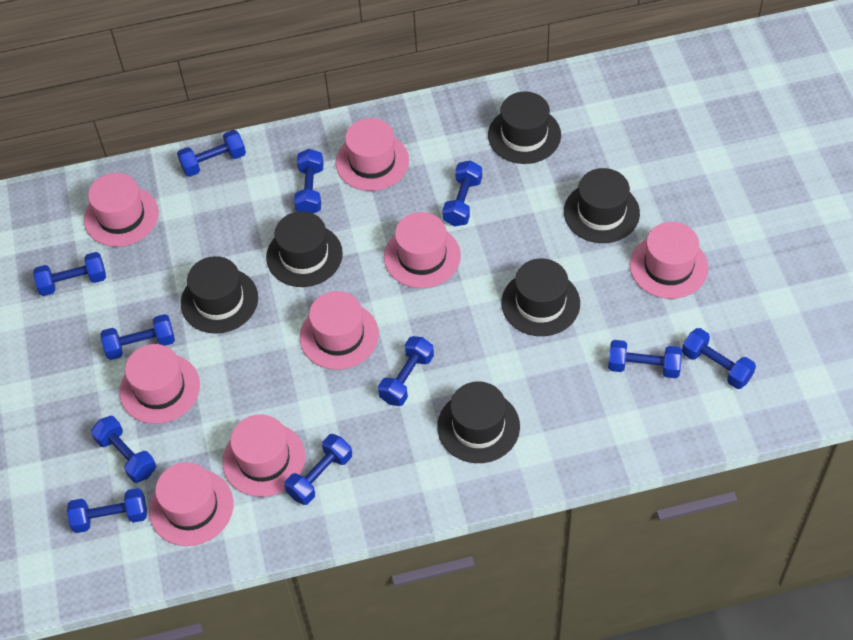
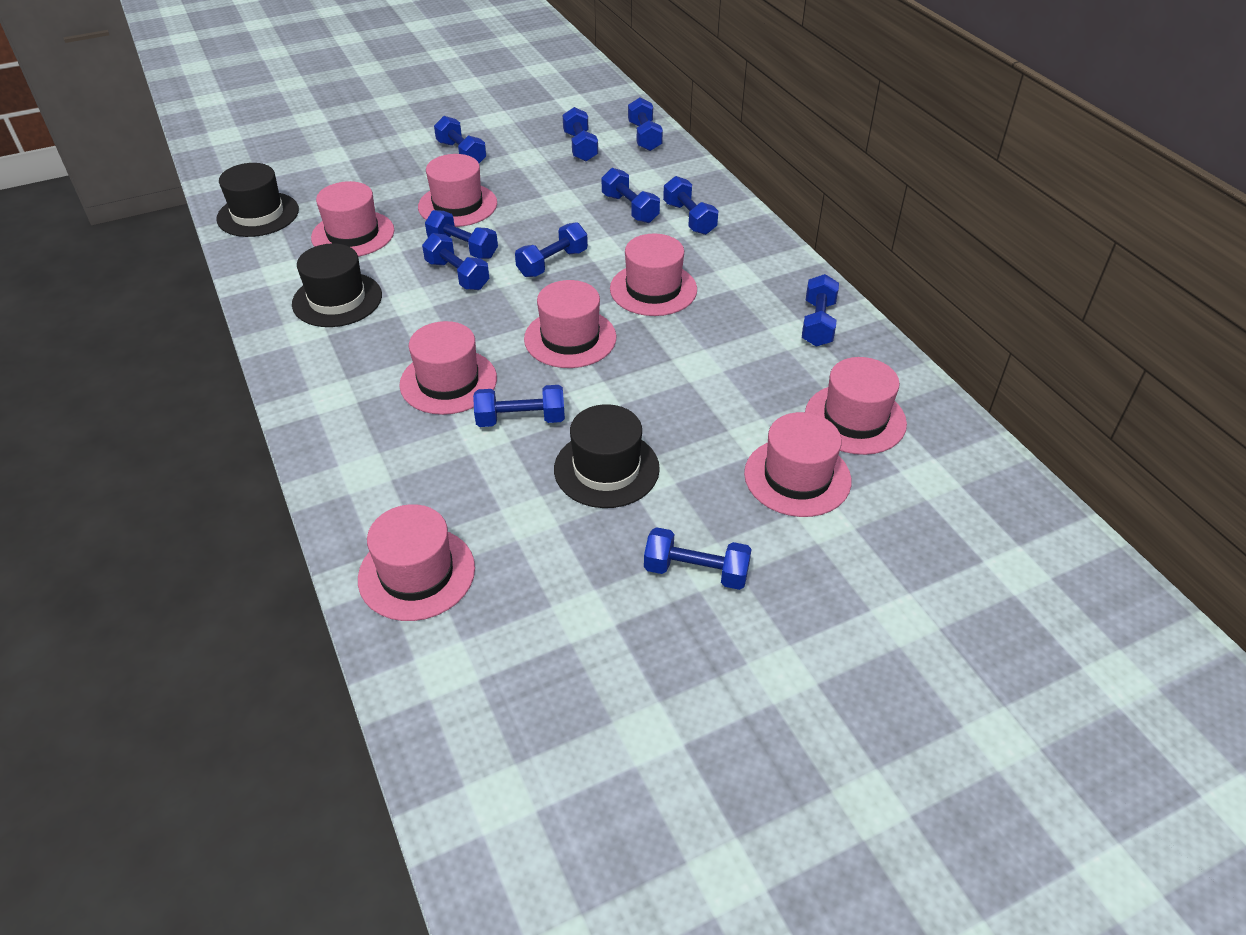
black hat: 6 -> 3

